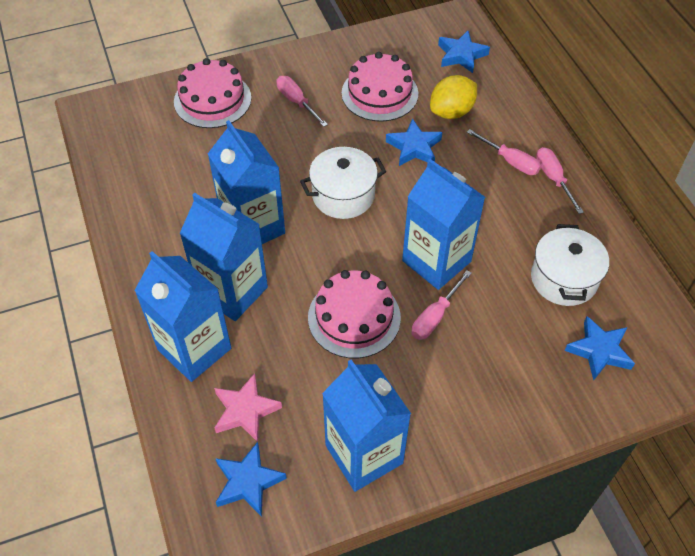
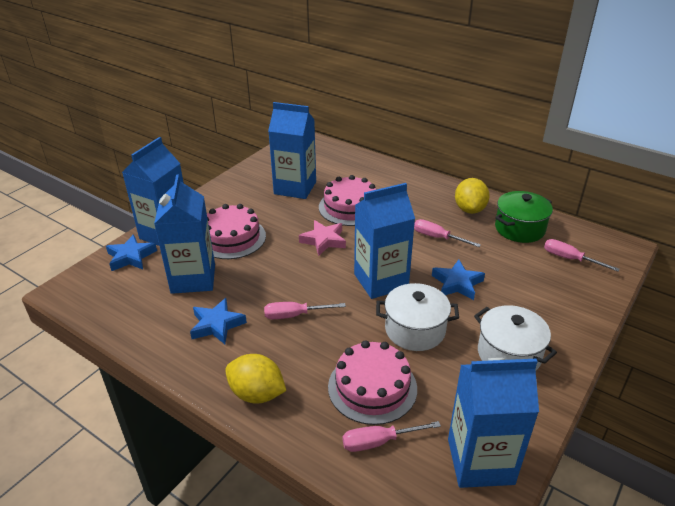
blue star: 4 -> 3
green pot: 0 -> 1
yellow lemon: 1 -> 2

